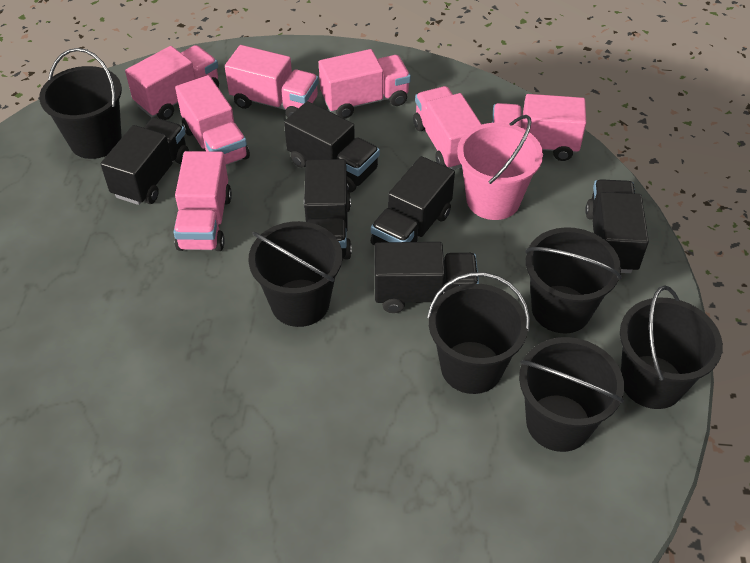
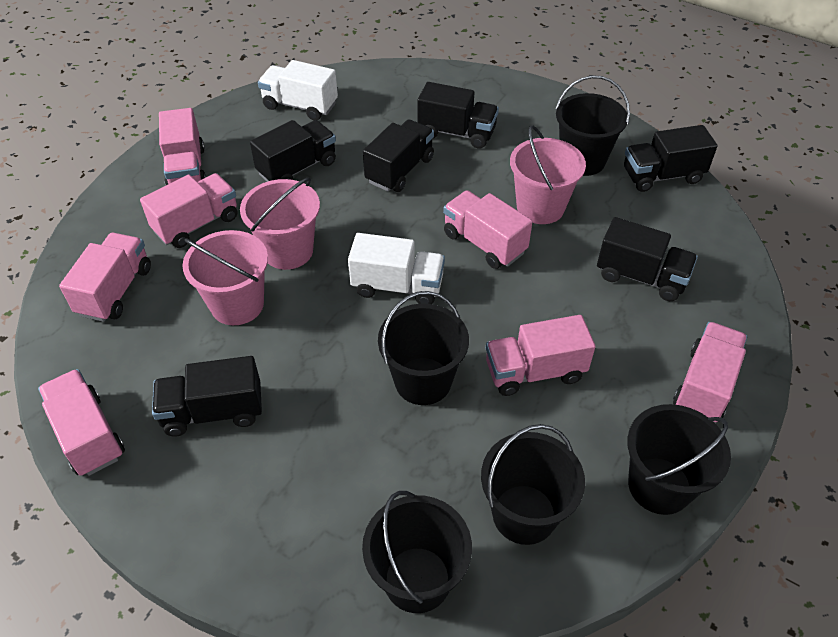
black bucket: 6 -> 5
pink bucket: 1 -> 3
white truck: 0 -> 2

